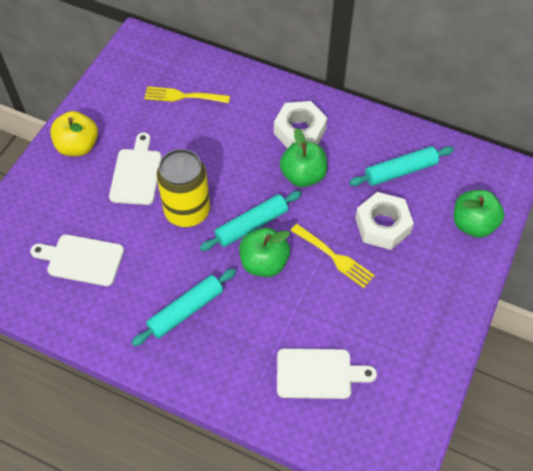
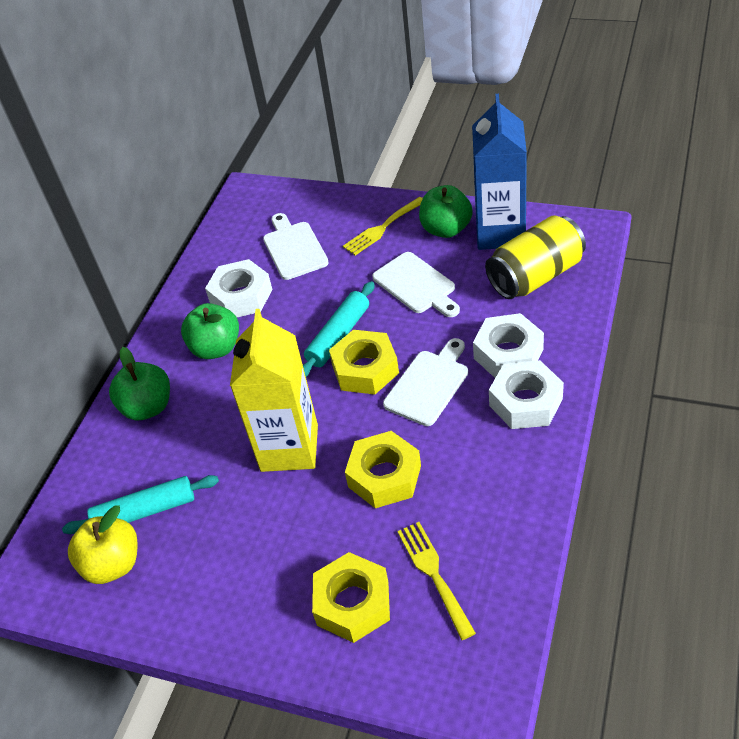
blue carton: 0 -> 1
turquoise rolling pin: 3 -> 2
white nut: 2 -> 3
yellow carton: 0 -> 1
yellow nut: 0 -> 3

